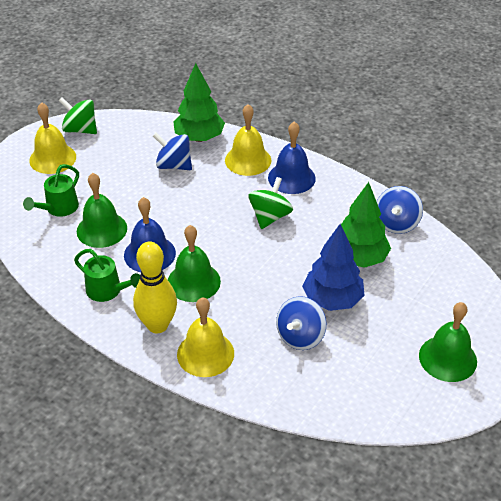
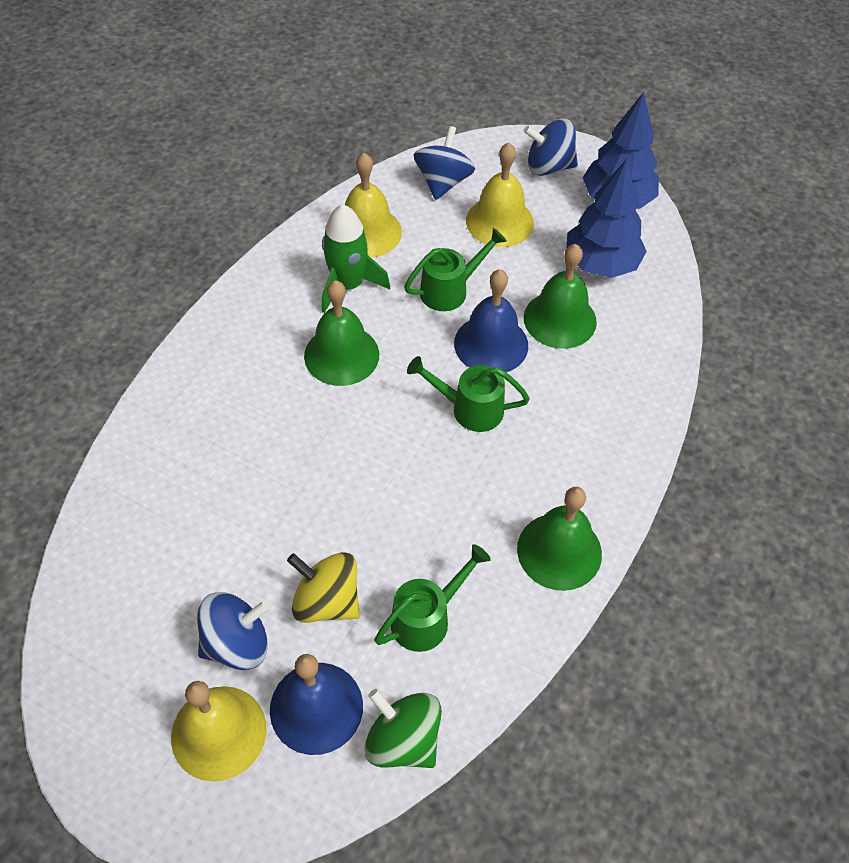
blue tree: 1 -> 2
green rocket: 0 -> 1
green spinning top: 2 -> 1
green tree: 2 -> 0
green watering can: 2 -> 3
yellow bowling pin: 1 -> 0
yellow spinning top: 0 -> 1

